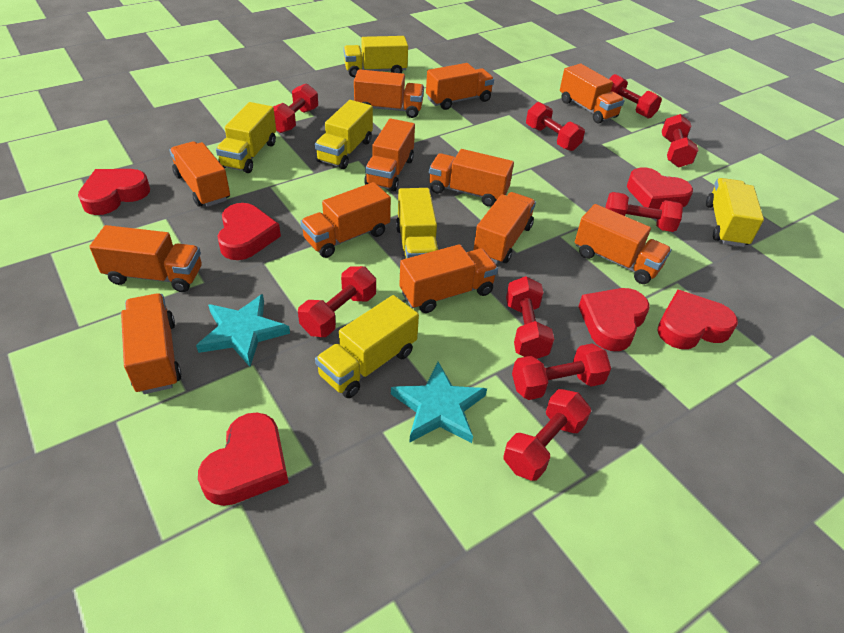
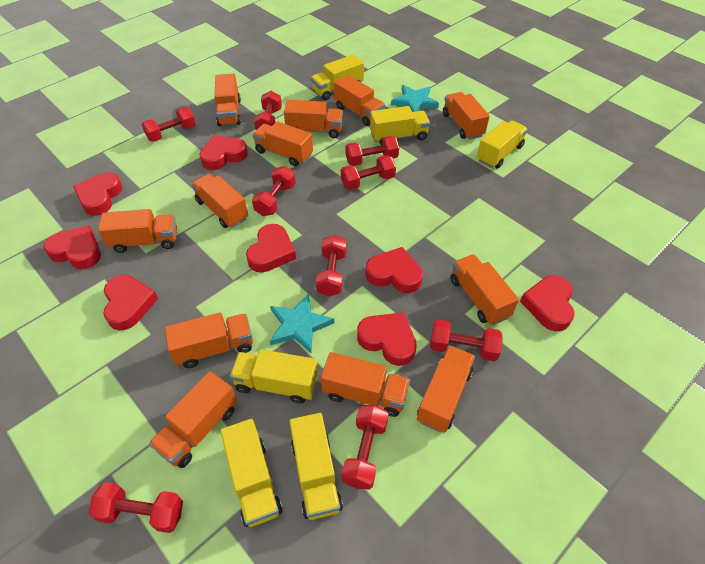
red heart: 6 -> 8

